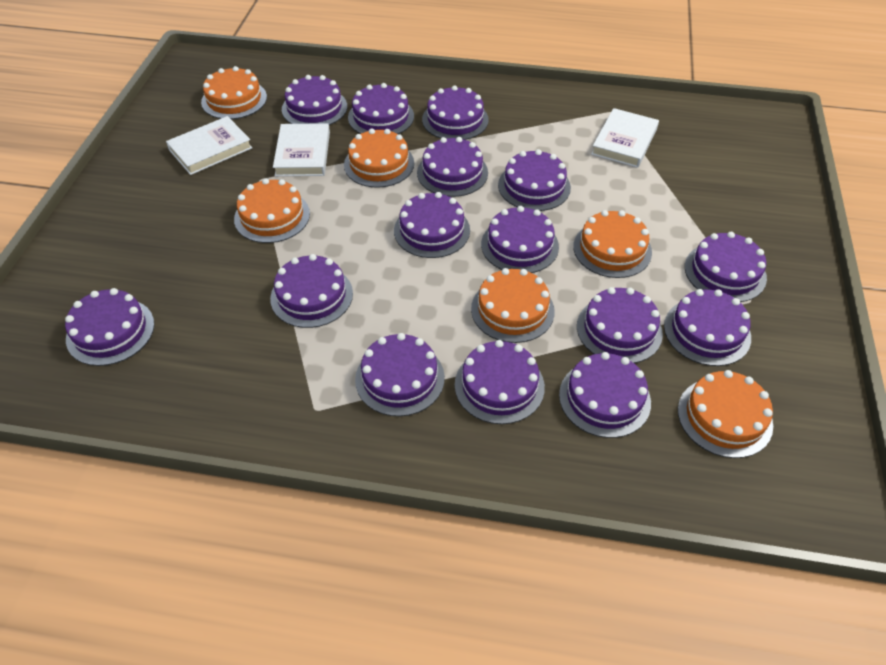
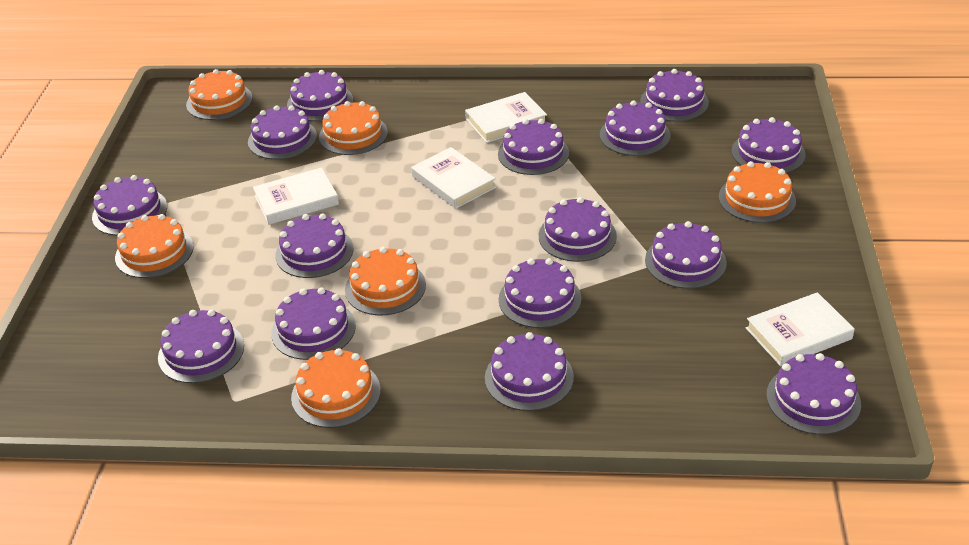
white book: 3 -> 4

